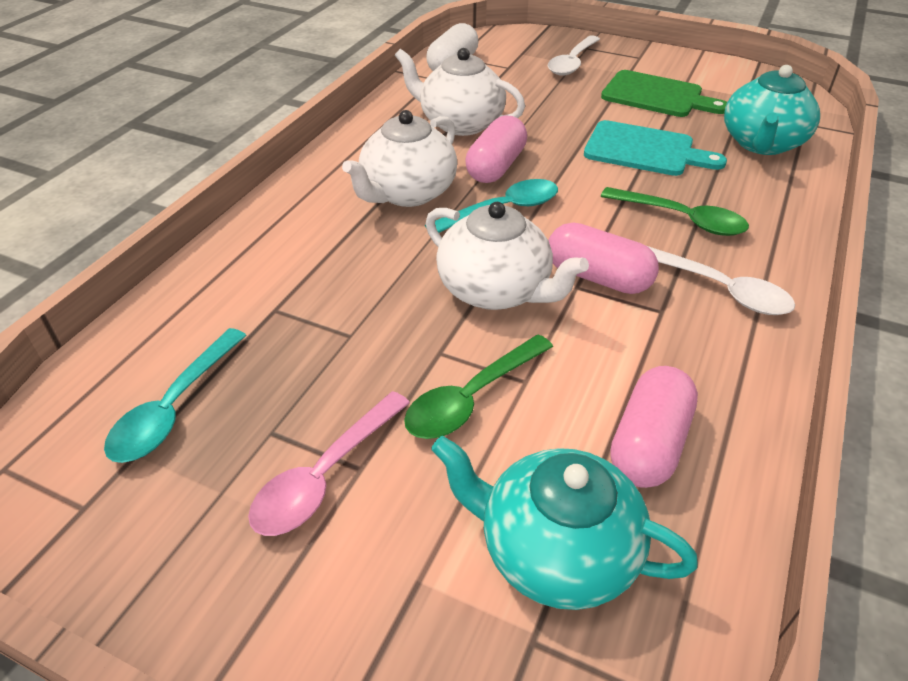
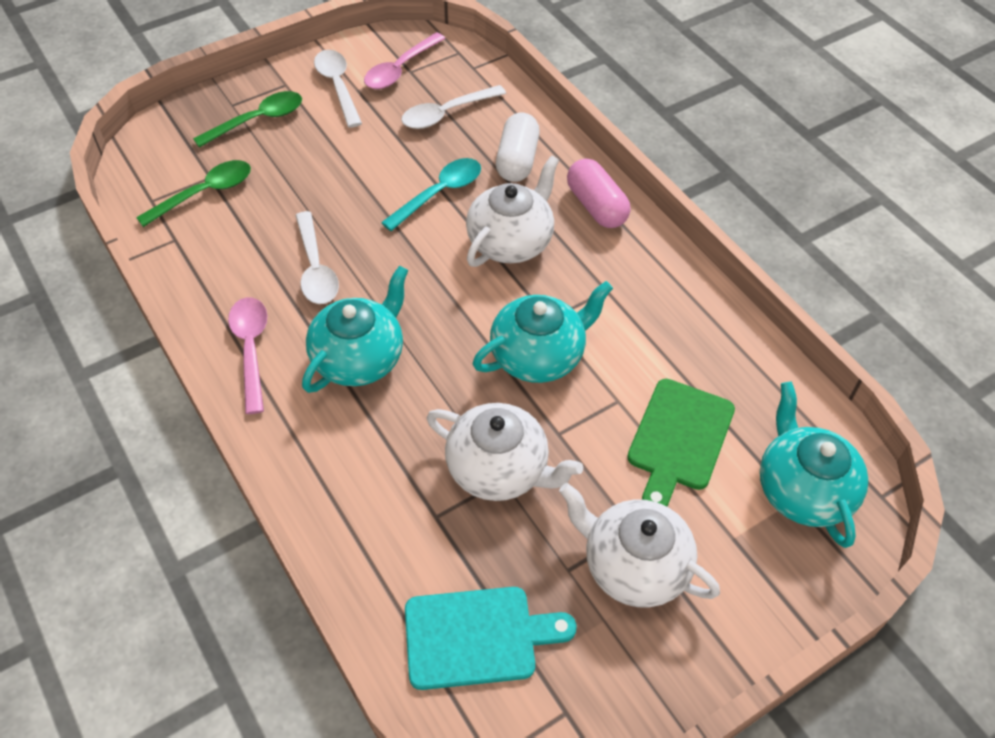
pink capsule: 3 -> 1
pink spoon: 1 -> 2
turquoise spoon: 2 -> 1
turquoise teapot: 2 -> 3
white spoon: 2 -> 3

